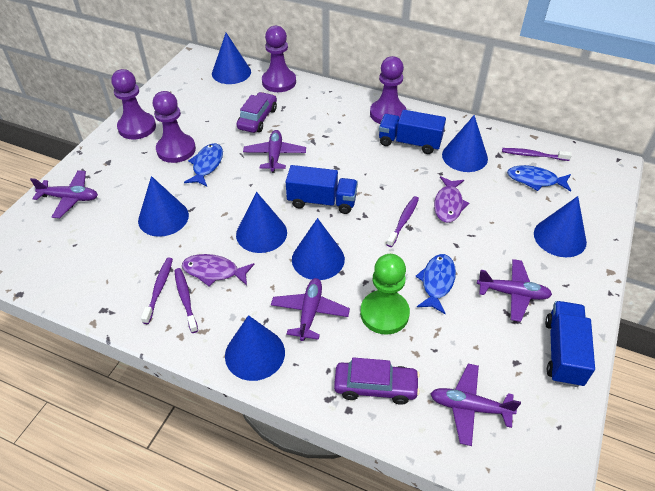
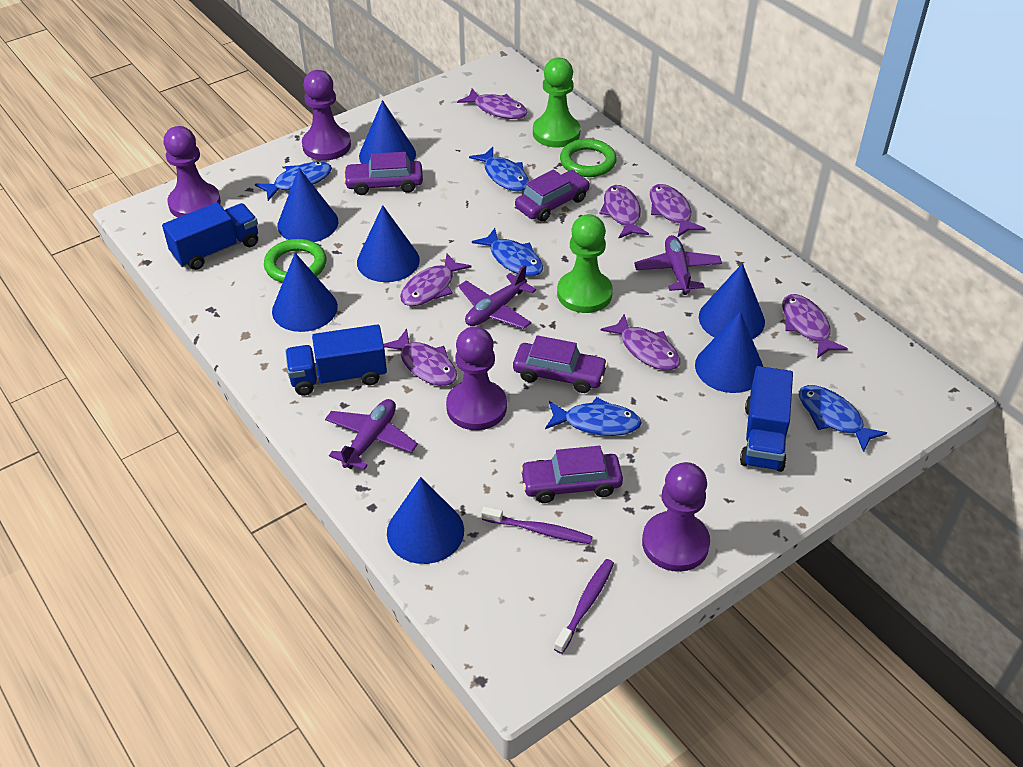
blue fish: 3 -> 5
green pawn: 1 -> 2
green ring: 0 -> 2
purple car: 2 -> 4
purple fish: 2 -> 7
purple plane: 5 -> 3
purple toothbrush: 4 -> 2

